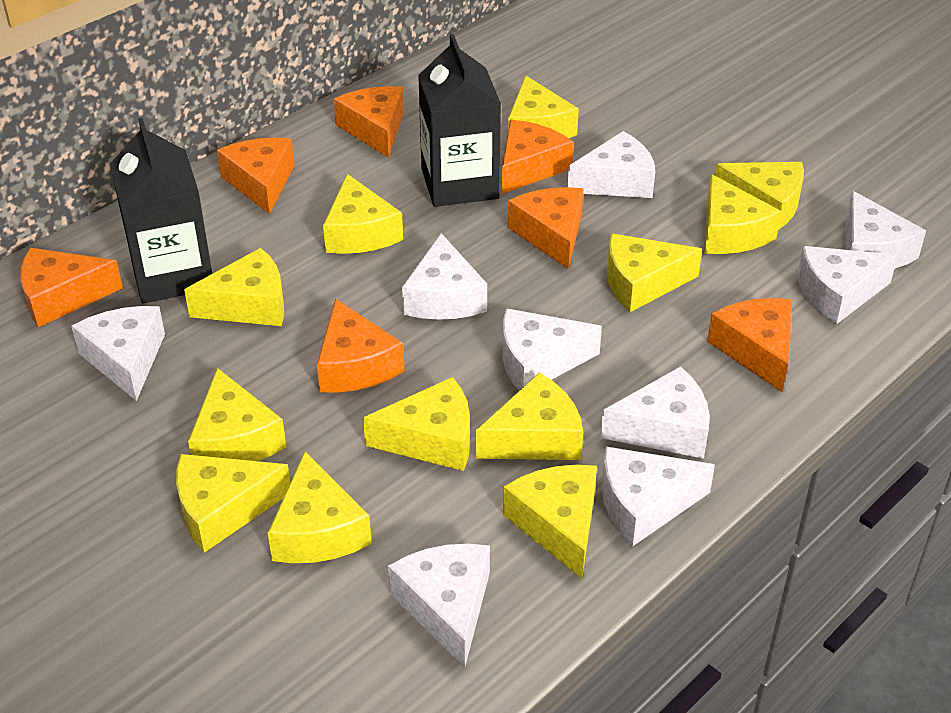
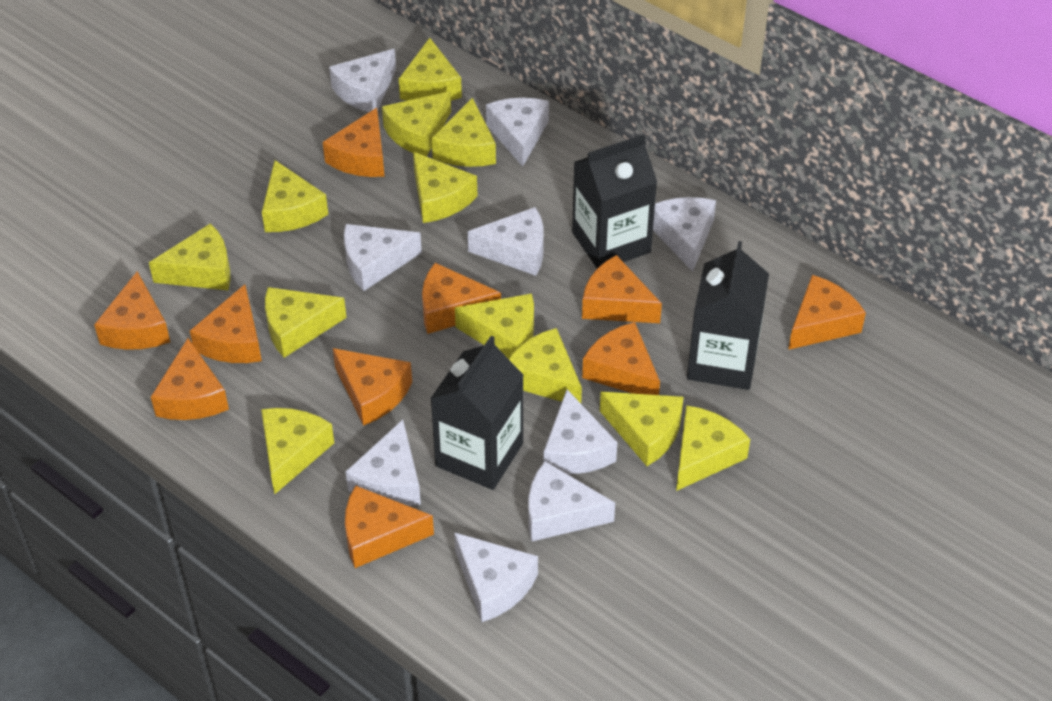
black carton: 2 -> 3
orange cheese: 7 -> 10

